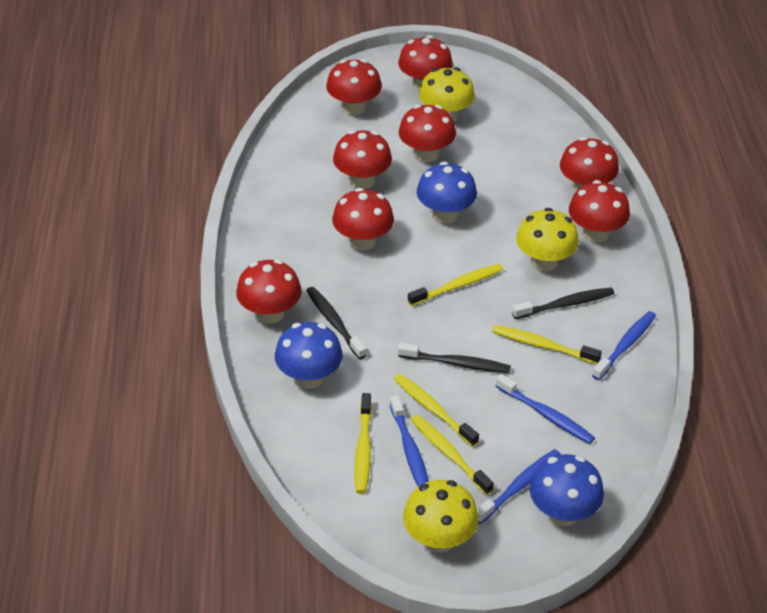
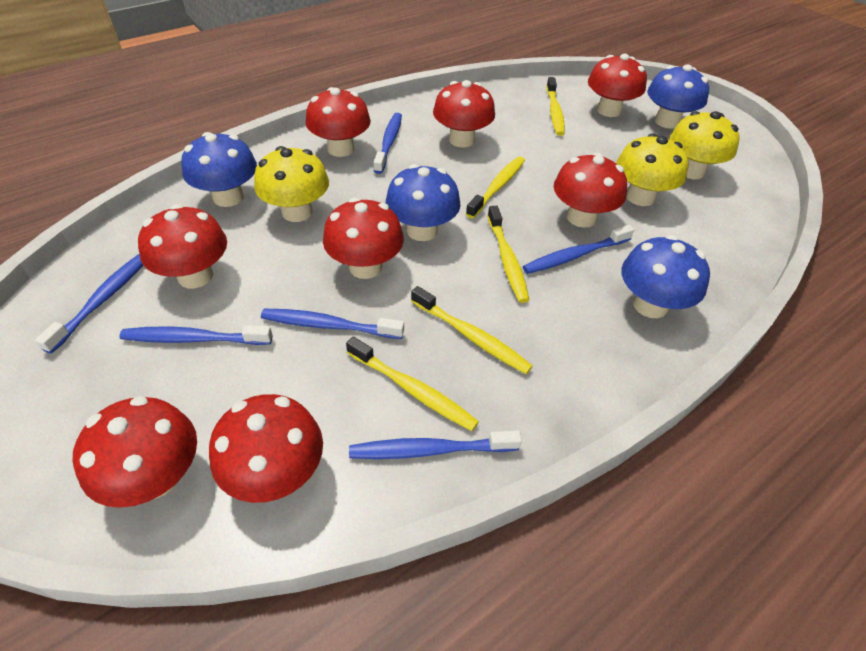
black toothbrush: 3 -> 0
blue mushroom: 3 -> 4
blue toothbrush: 4 -> 6

